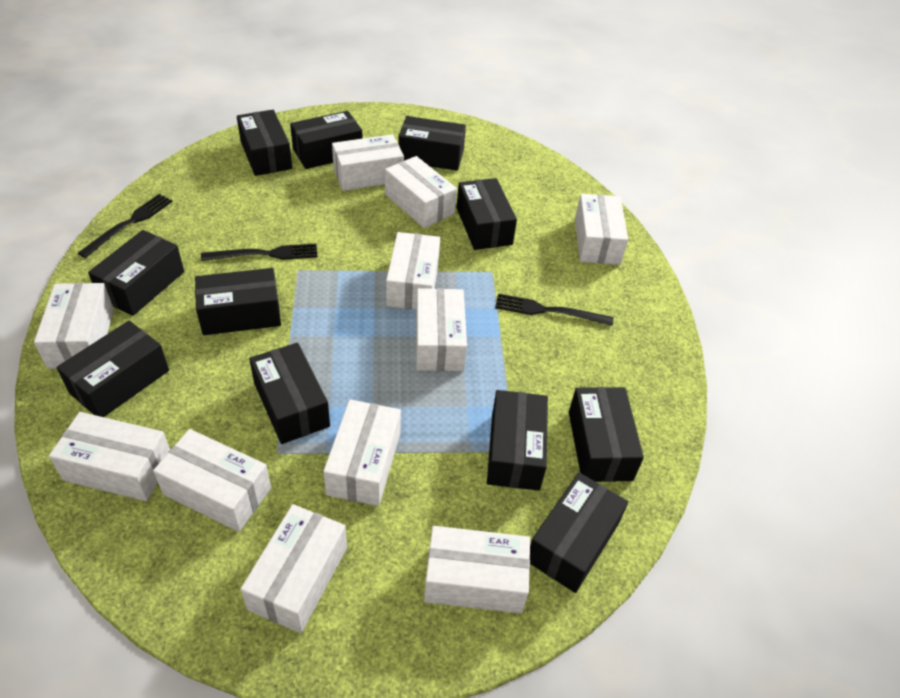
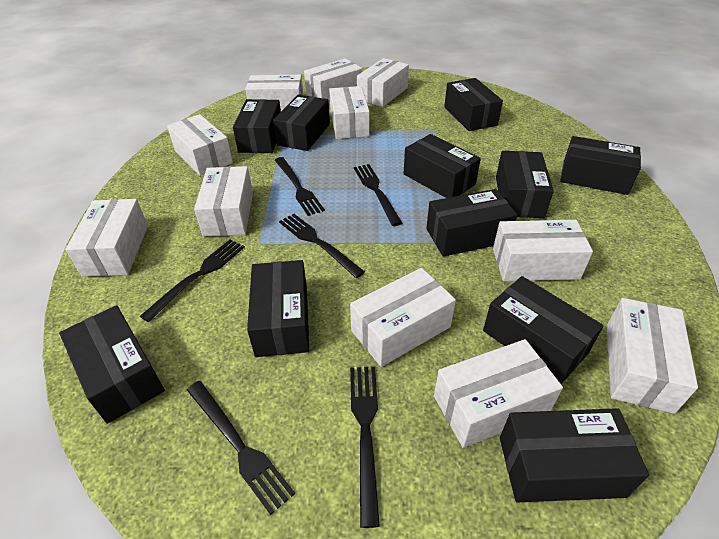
black fork: 3 -> 6

